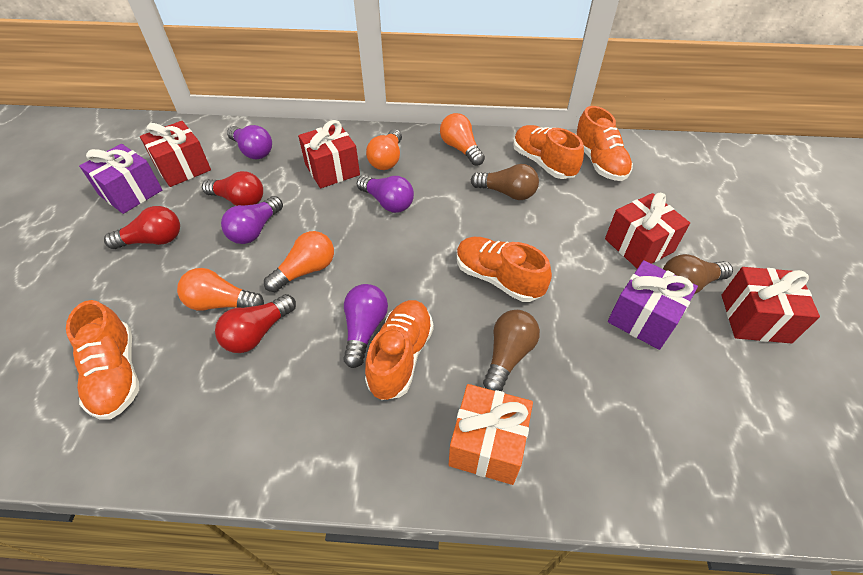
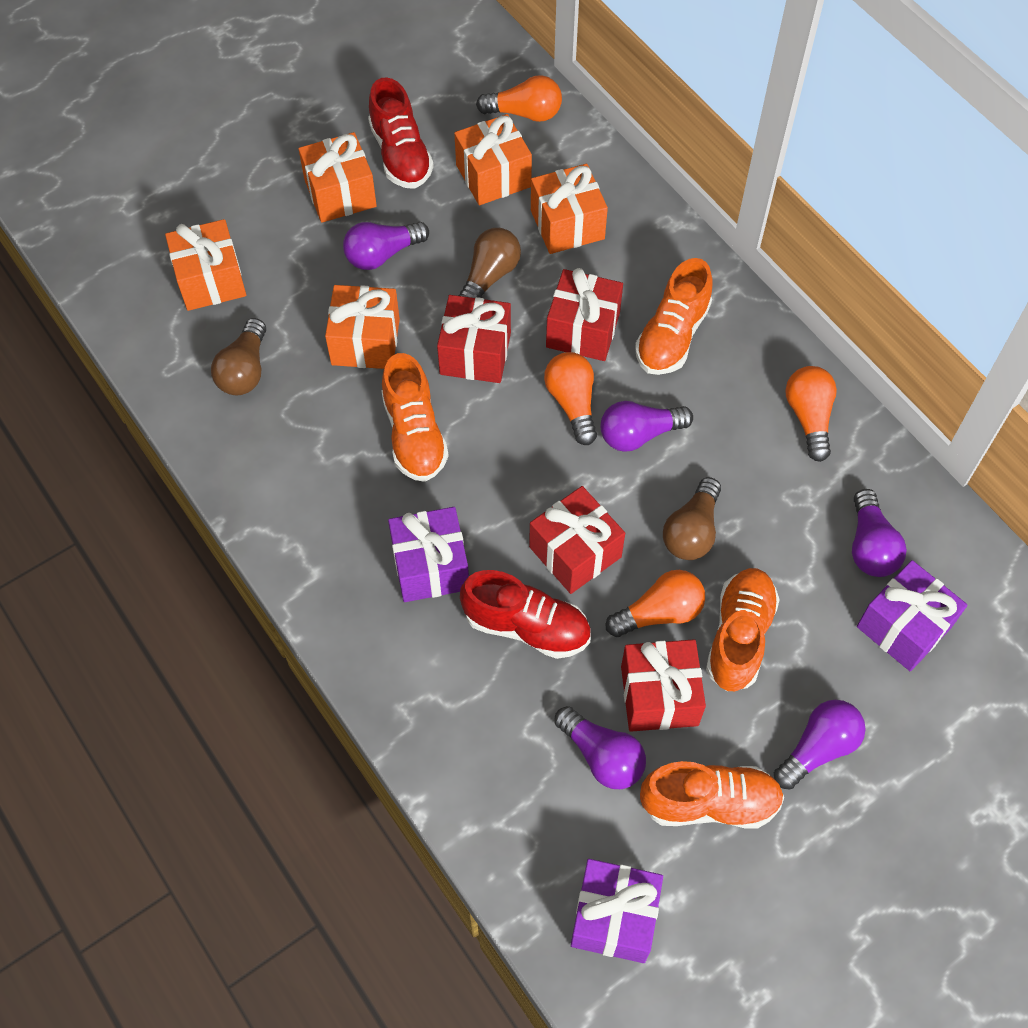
orange gift: 1 -> 5
orange shoe: 5 -> 4
purple gift: 2 -> 3
purple light bulb: 4 -> 5
red light bulb: 3 -> 0
red shoe: 0 -> 2

